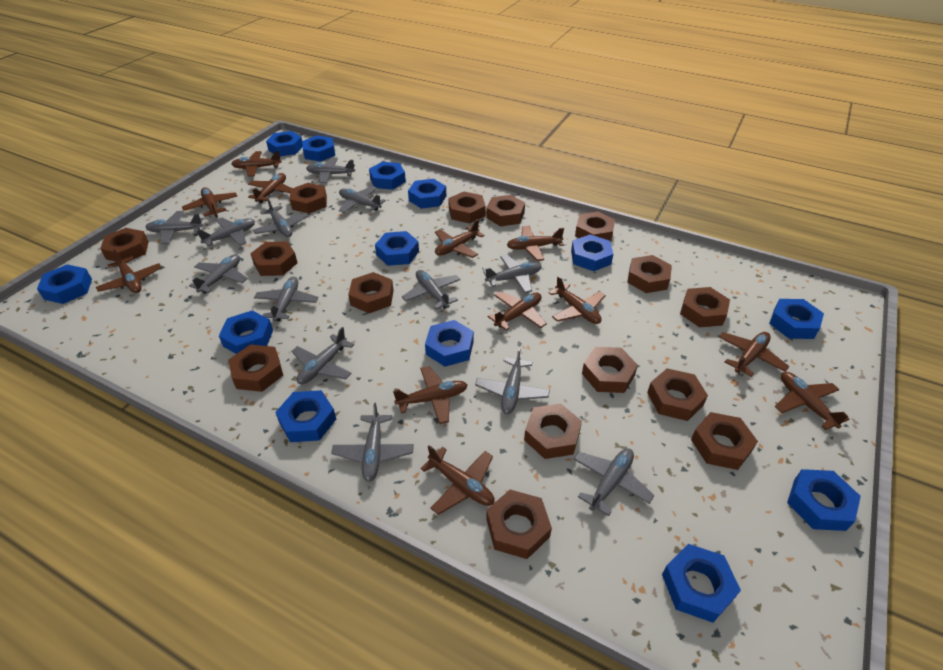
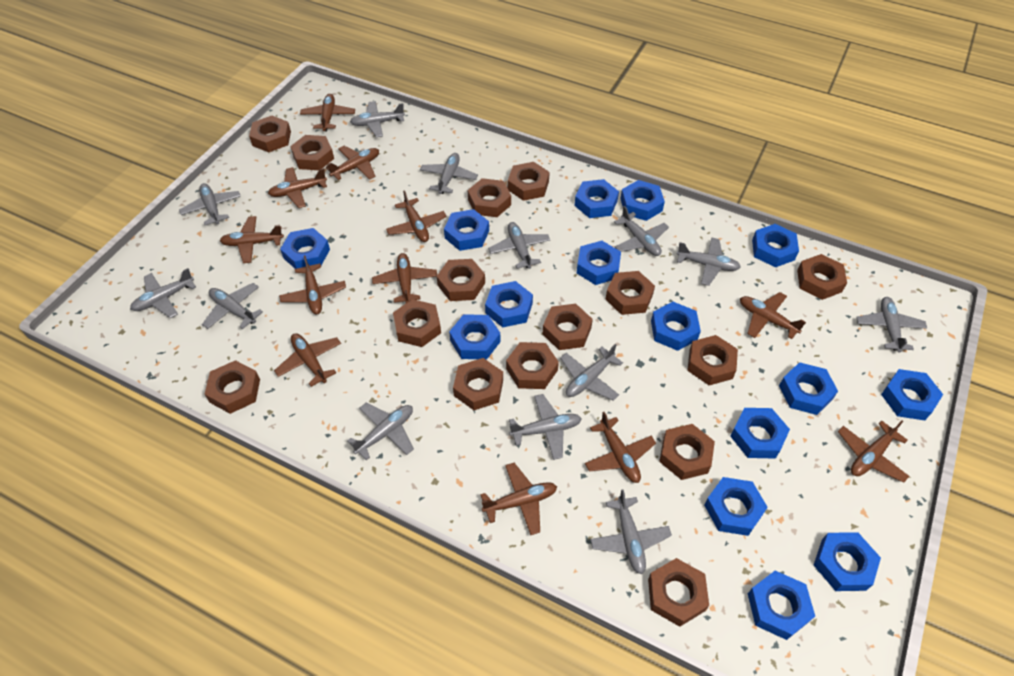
blue nut: 13 -> 15

